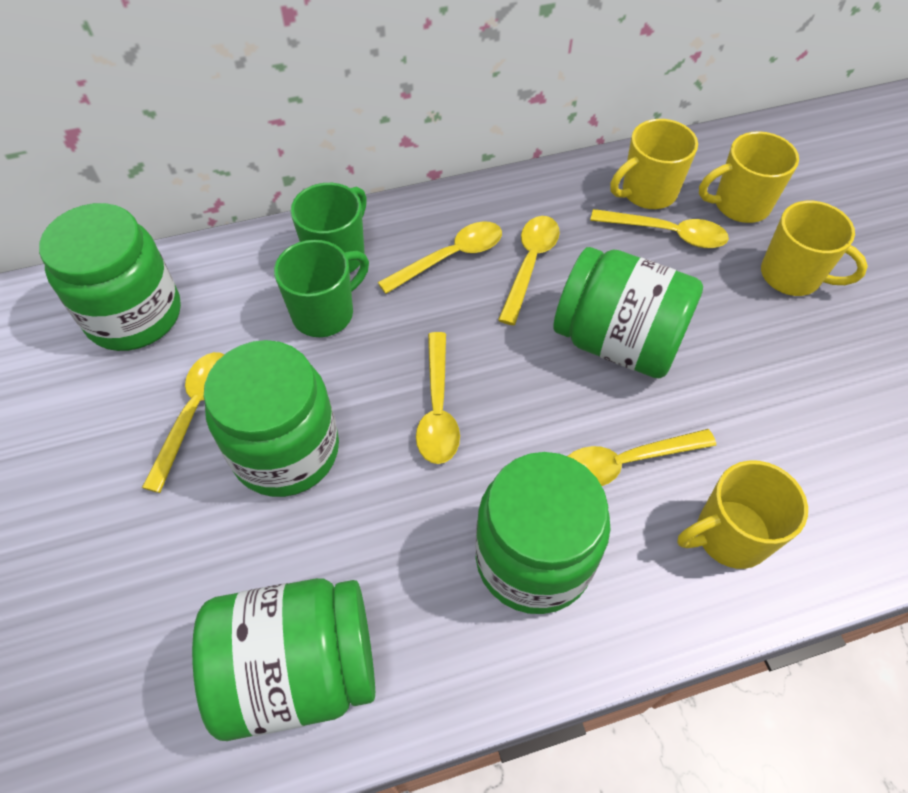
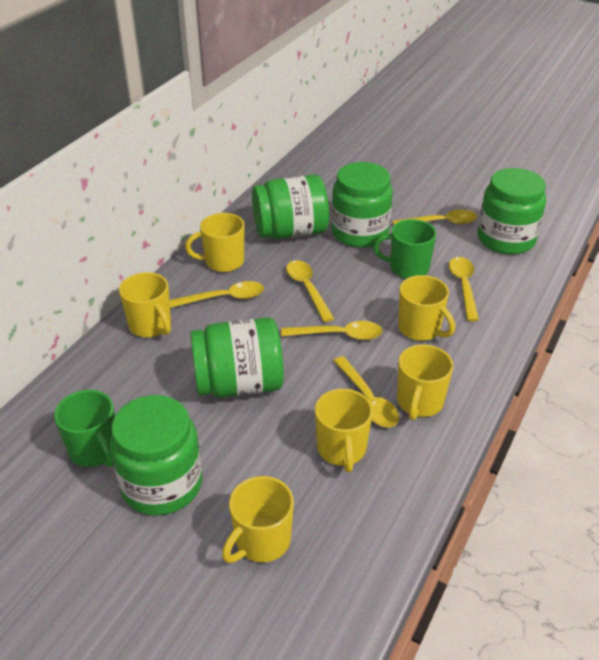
yellow mug: 4 -> 6

